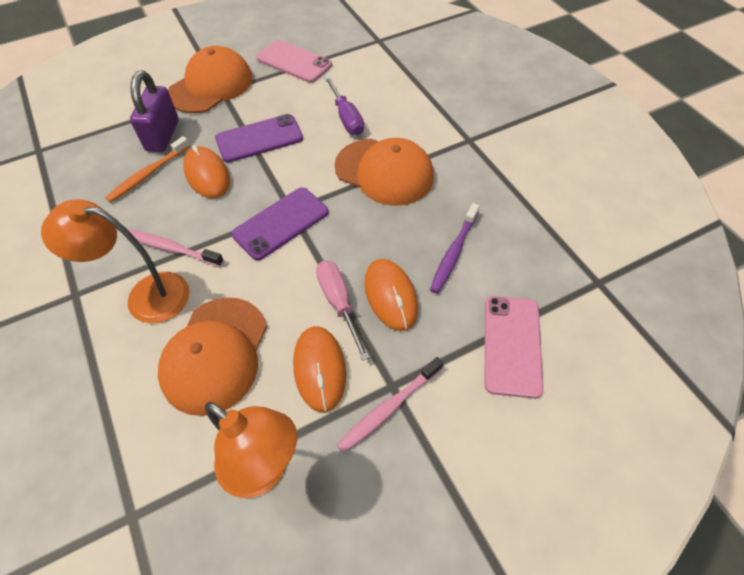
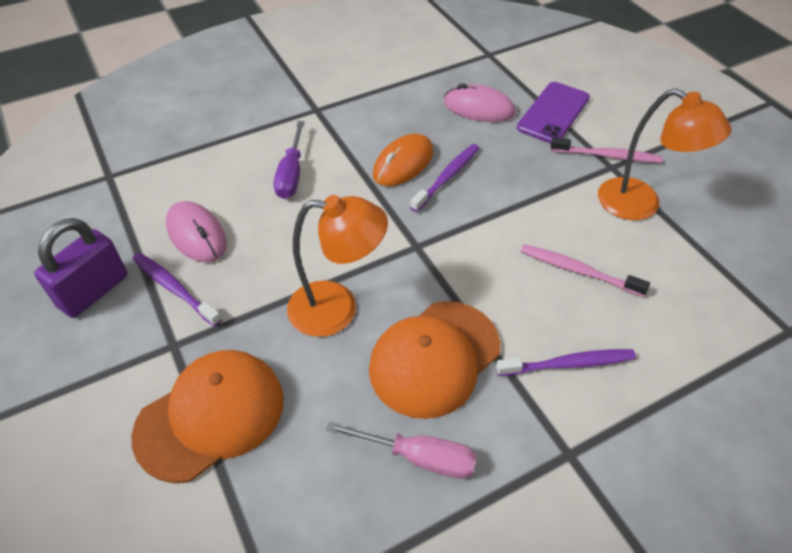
orange cap: 3 -> 2
orange mouse: 3 -> 1
orange toothbrush: 1 -> 0
pink mouse: 0 -> 2
pink phone: 2 -> 0
purple phone: 2 -> 1
purple toothbrush: 1 -> 3

